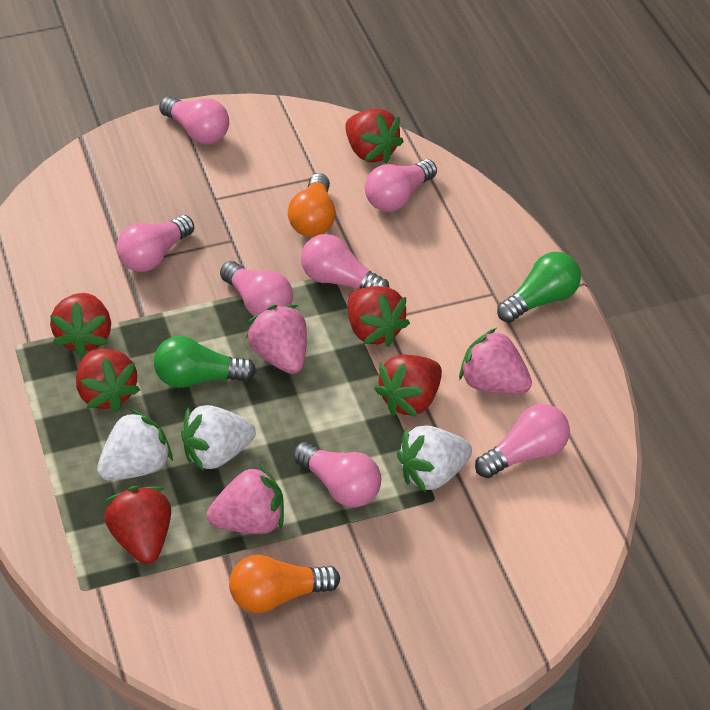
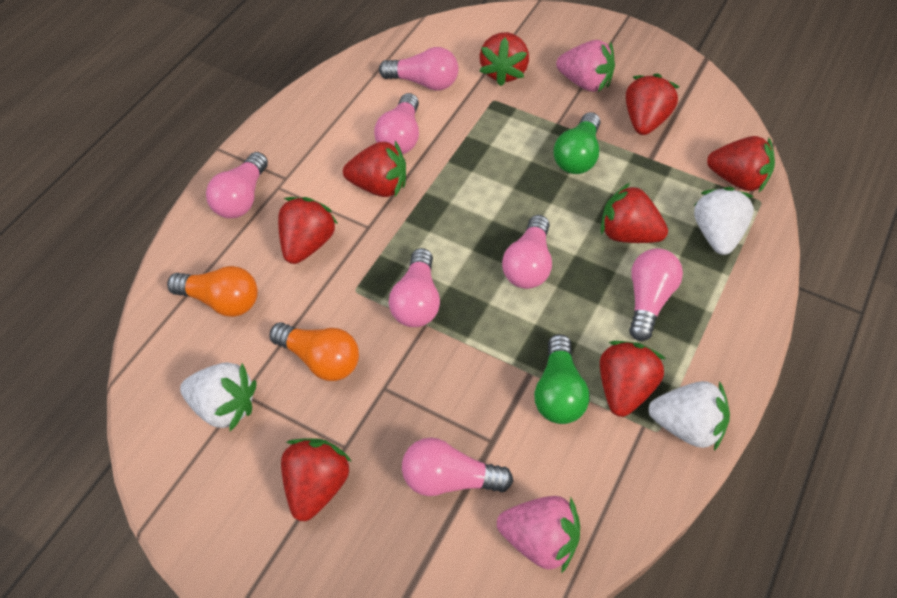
pink strawberry: 3 -> 2
red strawberry: 6 -> 8

